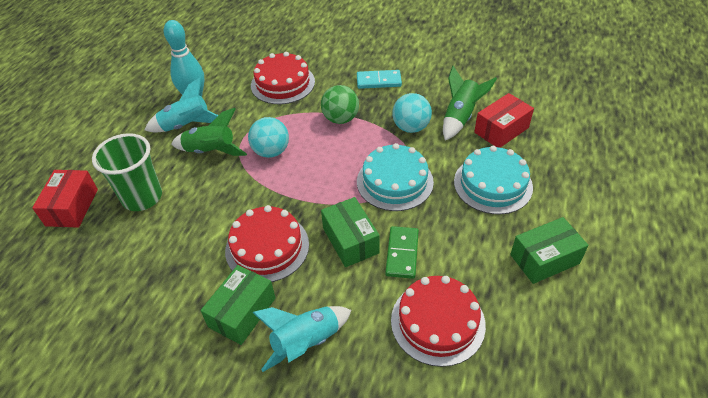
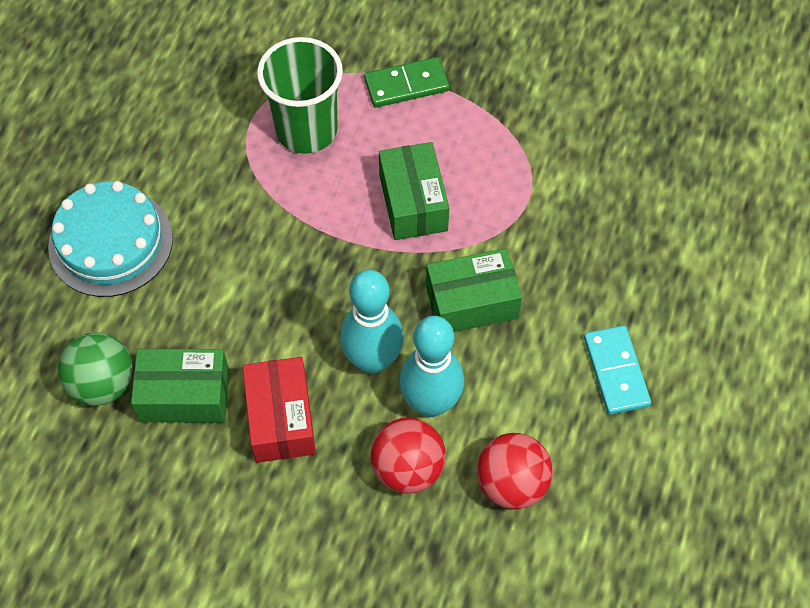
green rocket: 2 -> 0
red ball: 0 -> 2
red box: 2 -> 1
red cake: 3 -> 0
turquoise ball: 2 -> 0
turquoise bowling pin: 1 -> 2
turquoise cake: 2 -> 1
turquoise rocket: 2 -> 0

